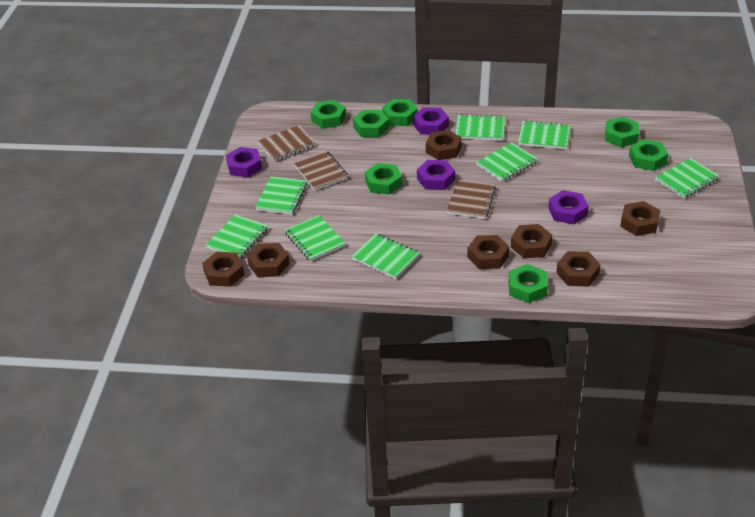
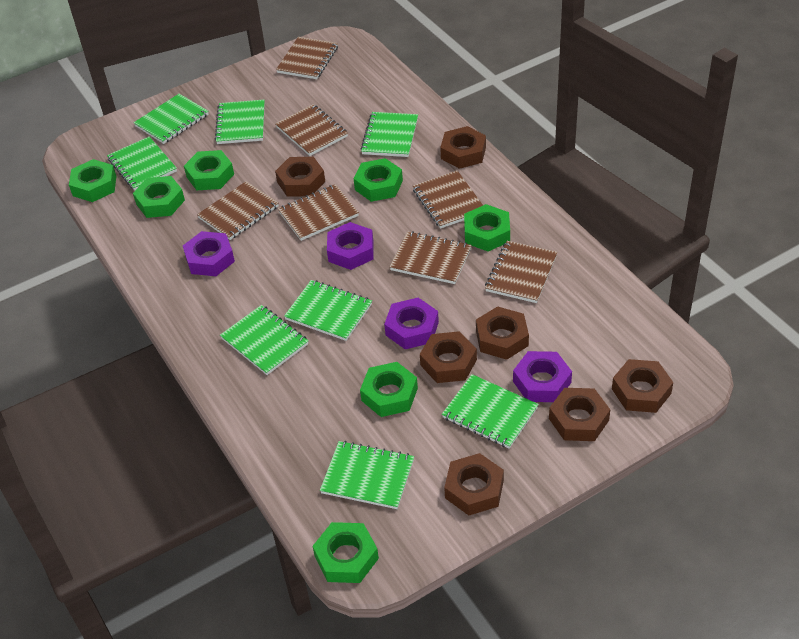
brown notebook: 3 -> 7

